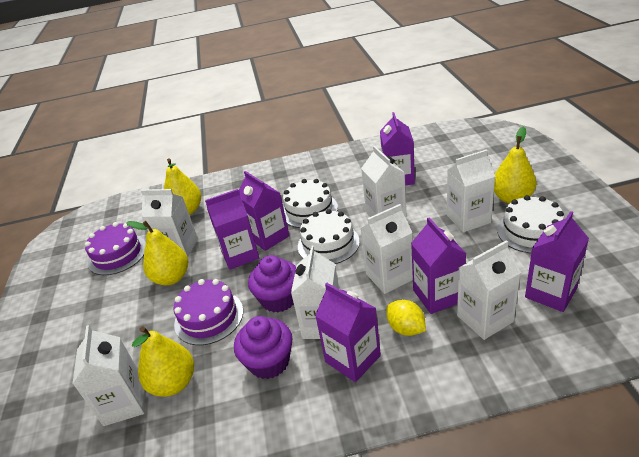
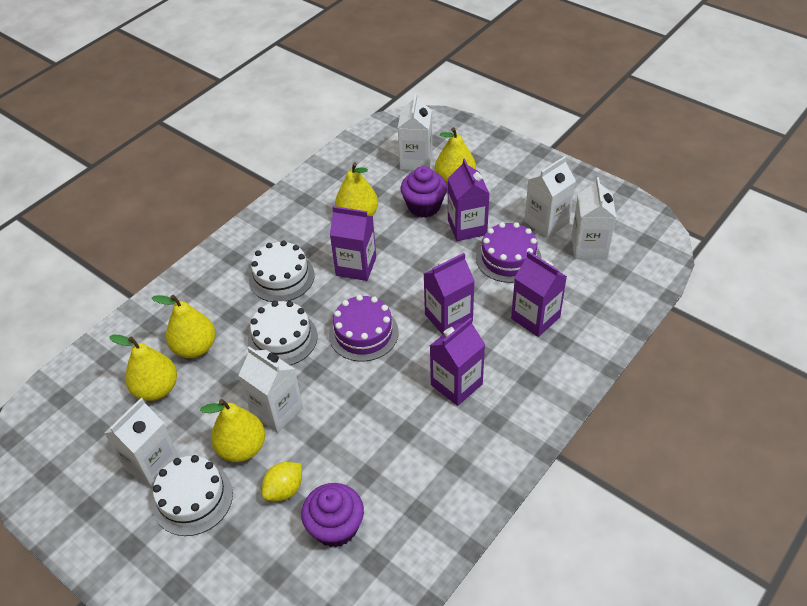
purple carton: 6 -> 5
white carton: 7 -> 5
yellow pear: 4 -> 5

